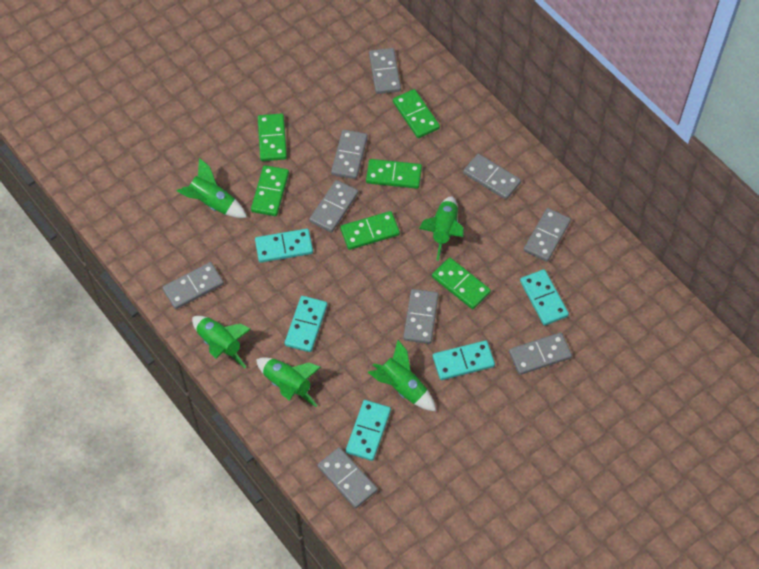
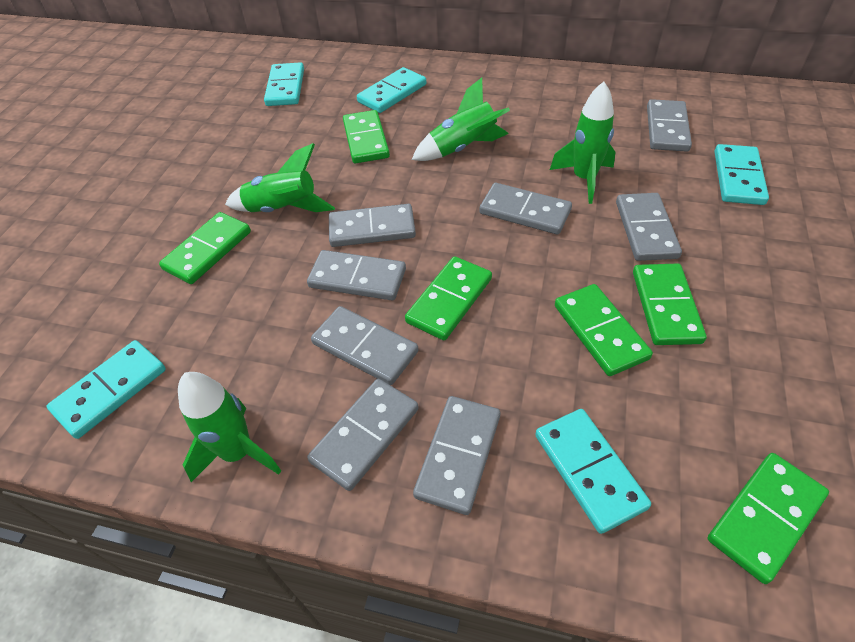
green rocket: 5 -> 4
grey domino: 9 -> 8

